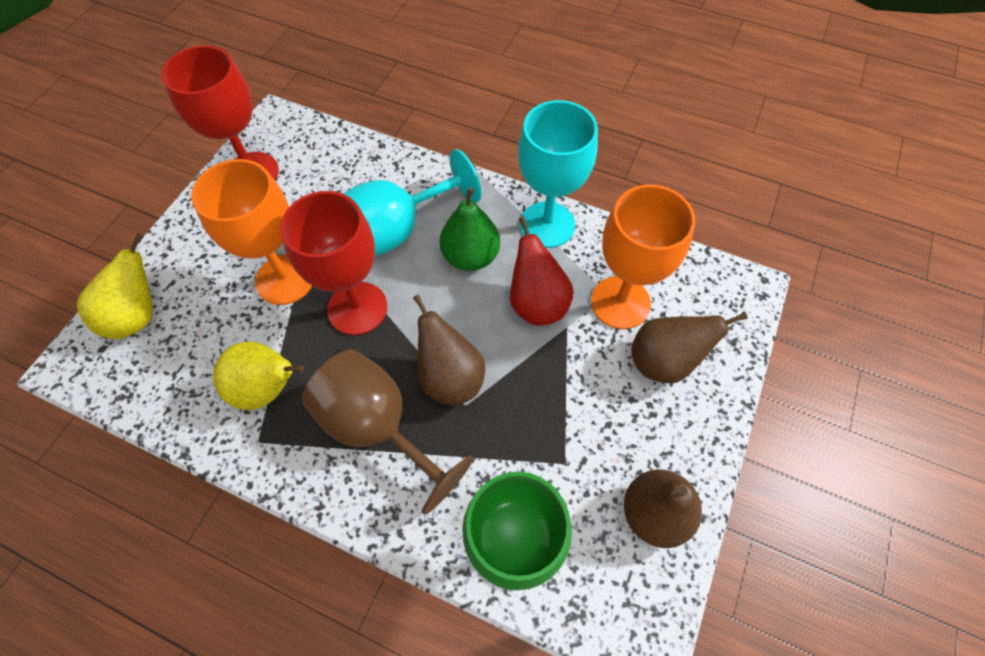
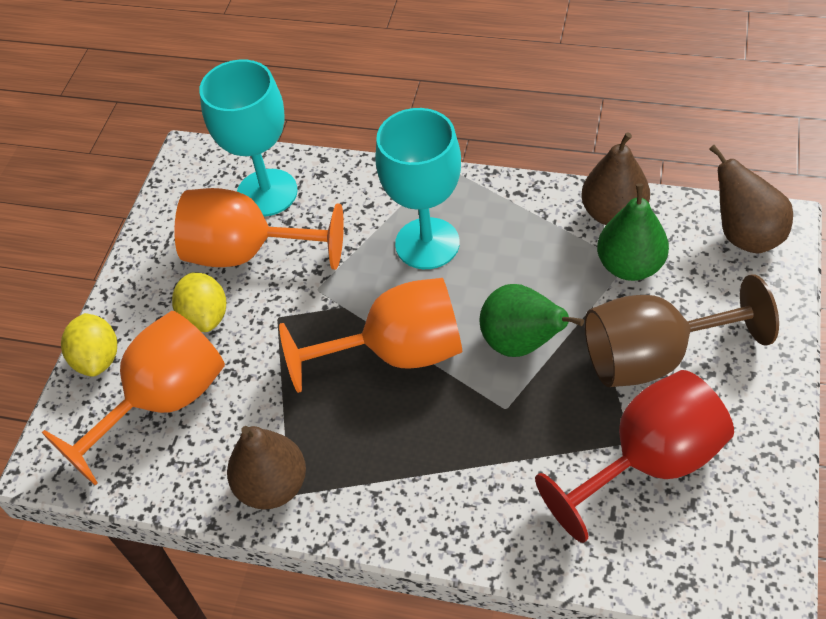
green goblet: 1 -> 0
green pear: 1 -> 2
orange goblet: 2 -> 3
red goblet: 2 -> 1
red pear: 1 -> 0
yellow lemon: 0 -> 2
yellow pear: 2 -> 0

